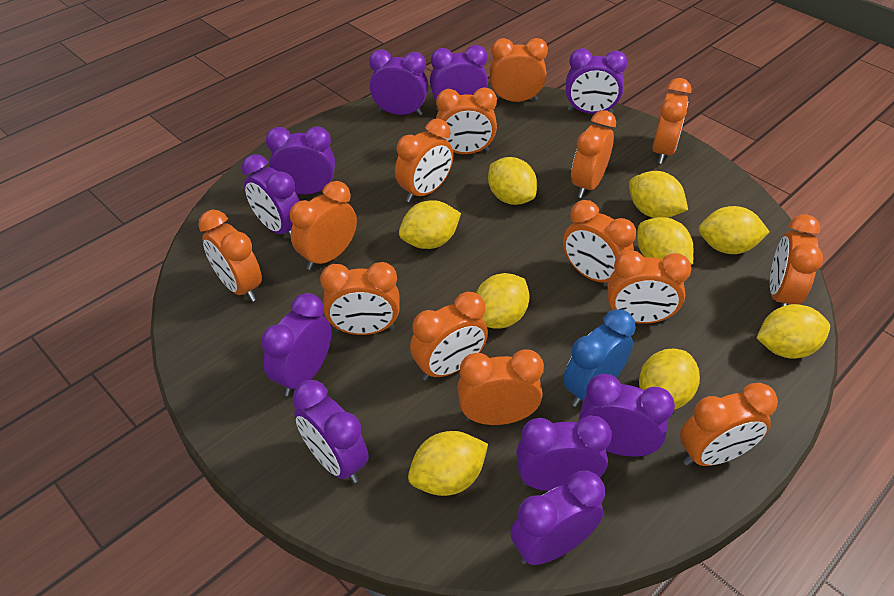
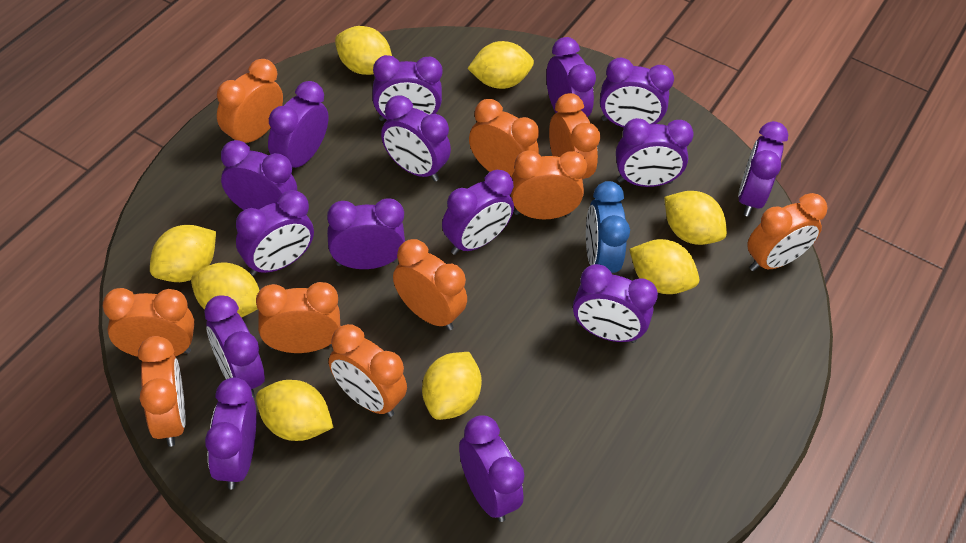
orange clock: 14 -> 10
purple clock: 10 -> 15
yellow lemon: 9 -> 8

